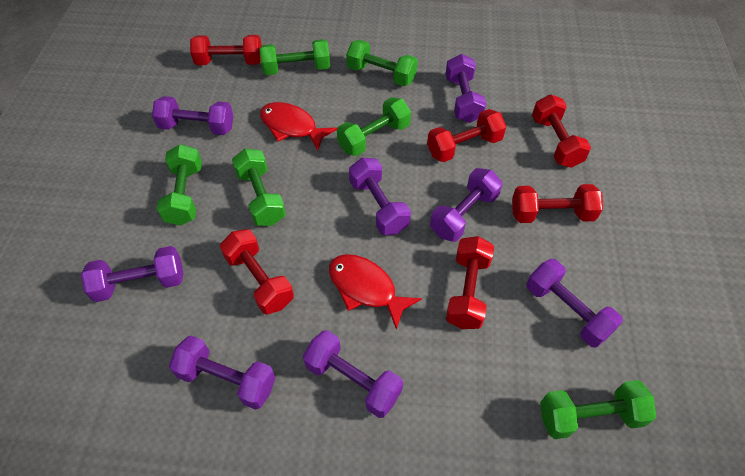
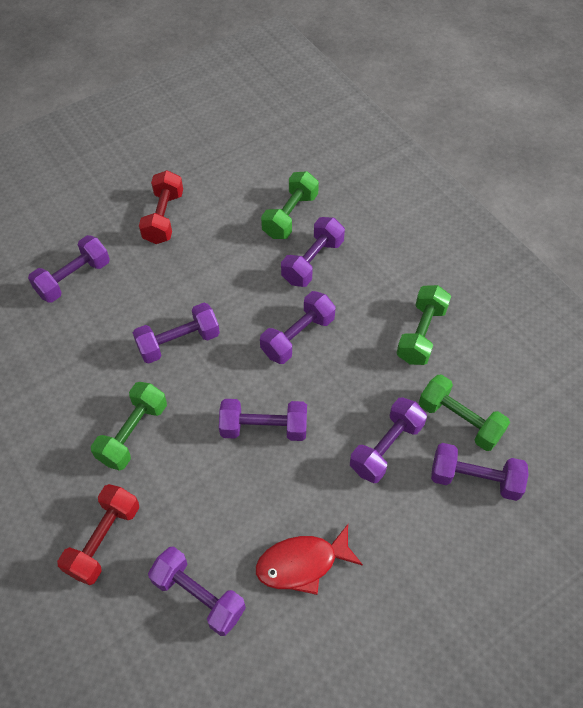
green dumbbell: 6 -> 4
red dumbbell: 6 -> 2
red fish: 2 -> 1

